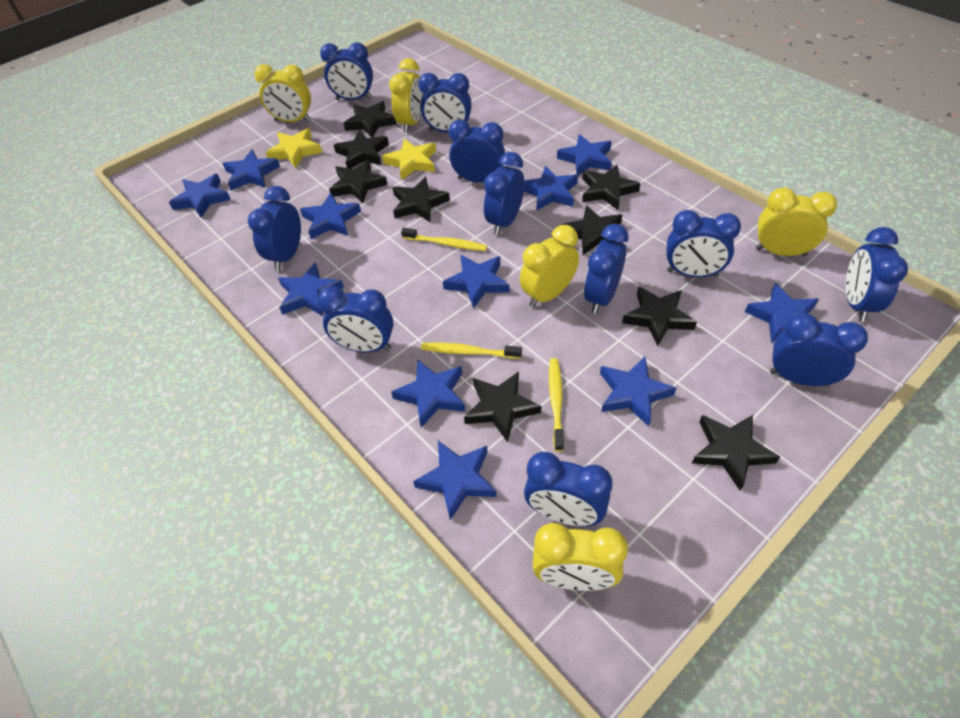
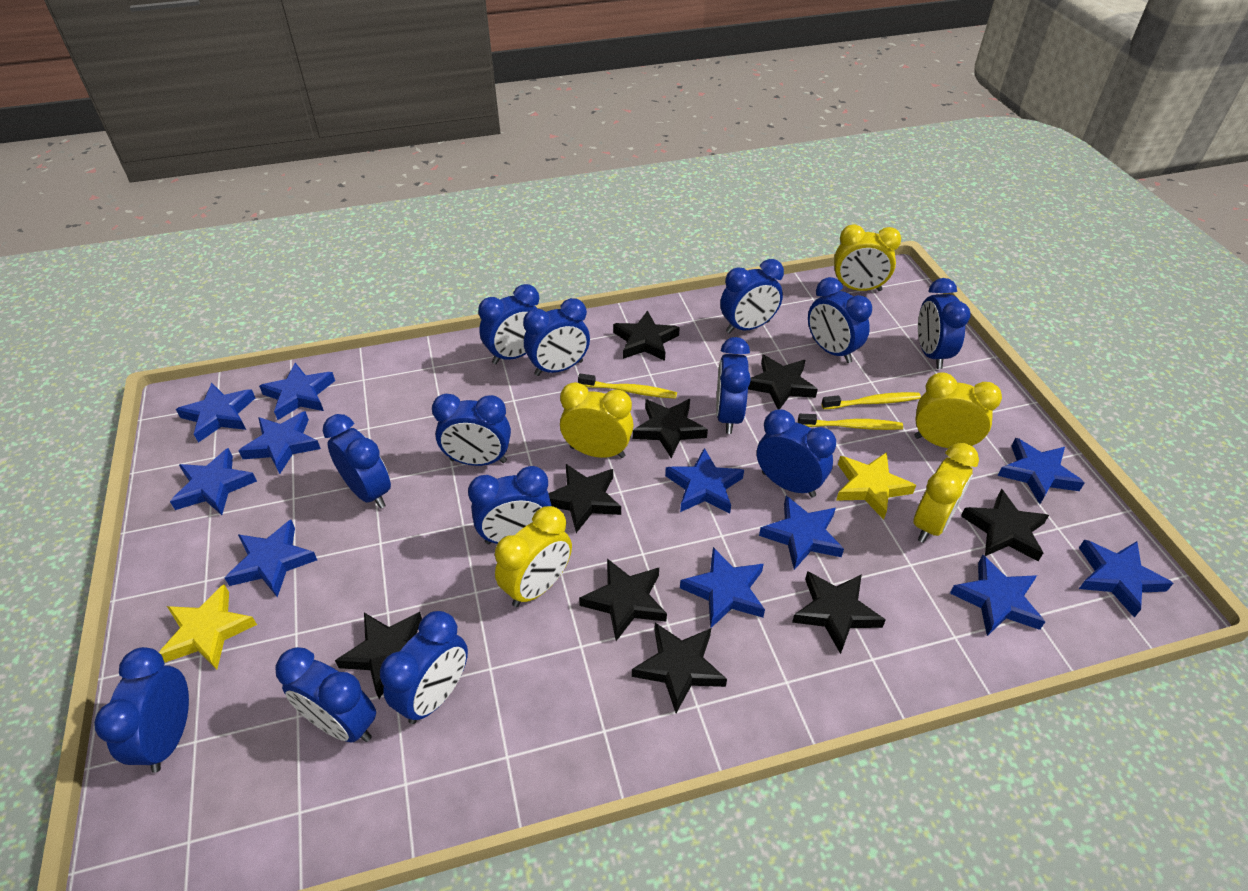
blue clock: 11 -> 13

